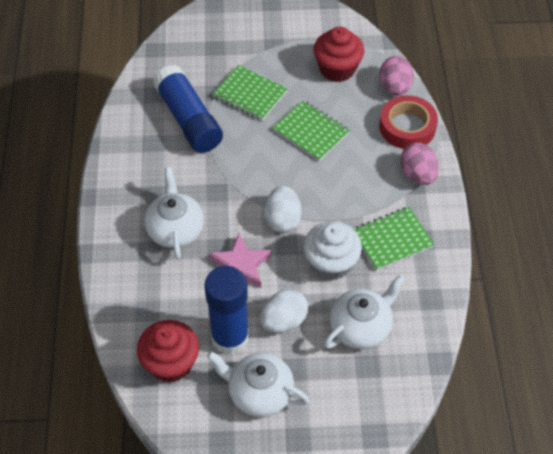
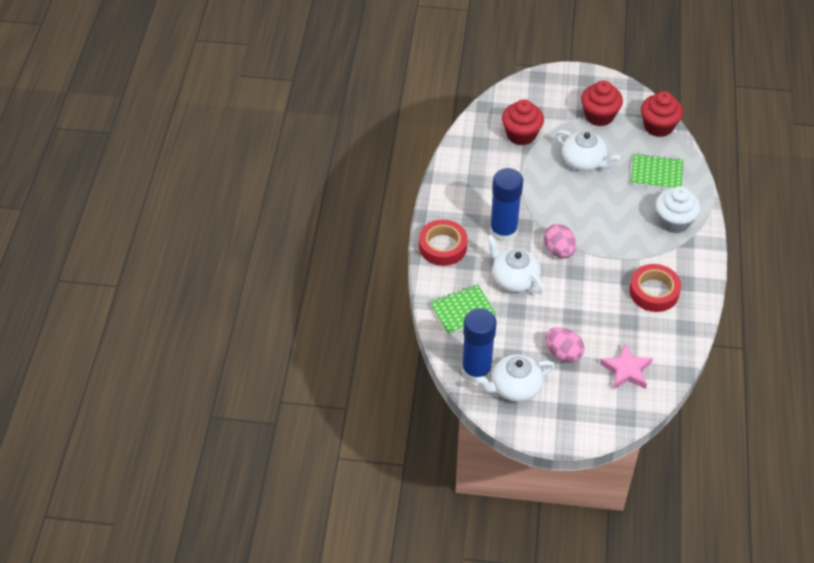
green notebook: 3 -> 2
red cupcake: 2 -> 3
red tape: 1 -> 2
white egg: 2 -> 0

